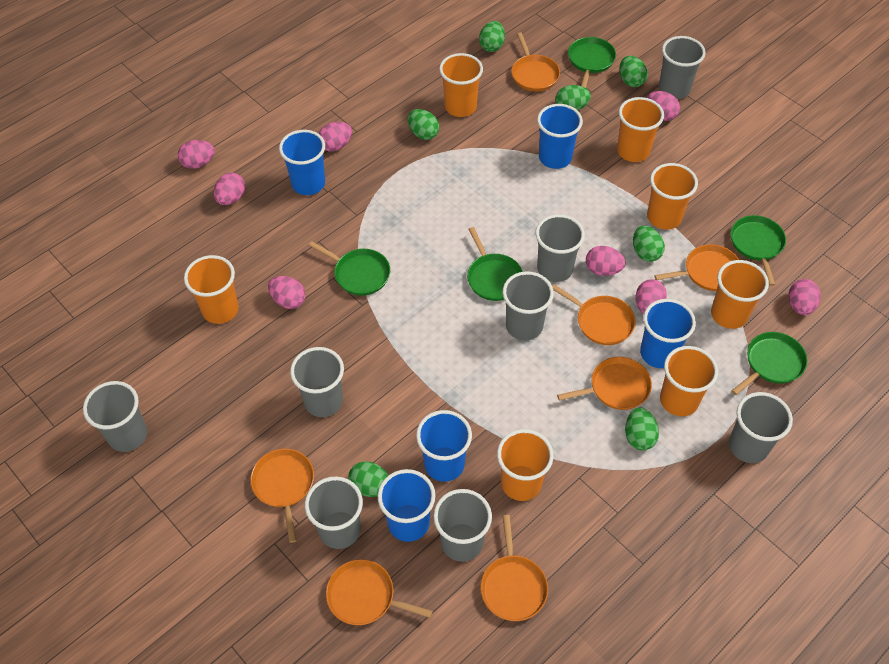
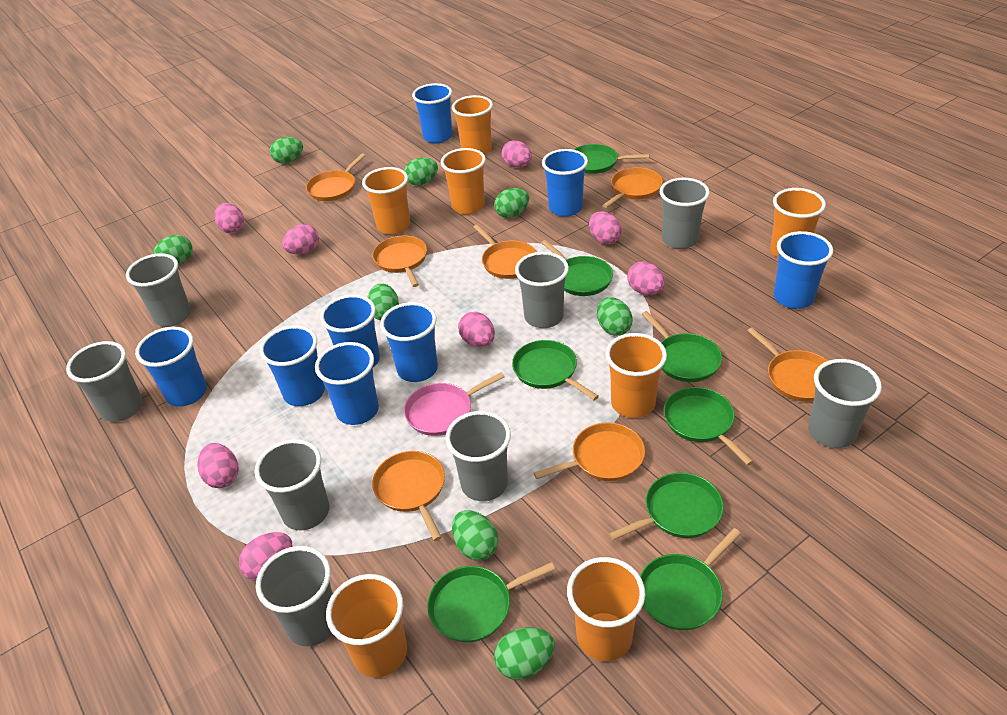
blue cup: 5 -> 8
green egg: 7 -> 8
green pan: 5 -> 8
pink pan: 0 -> 1

